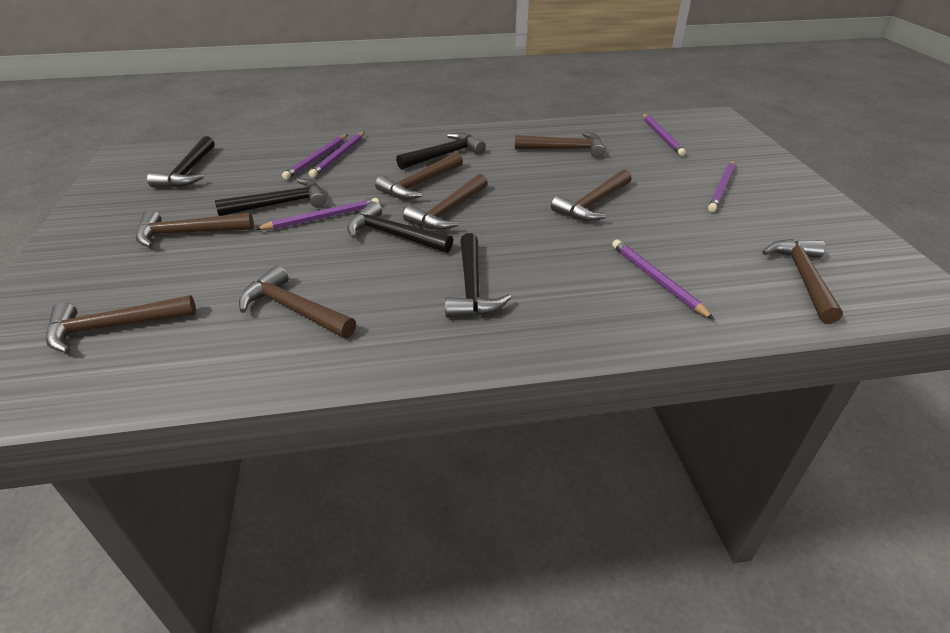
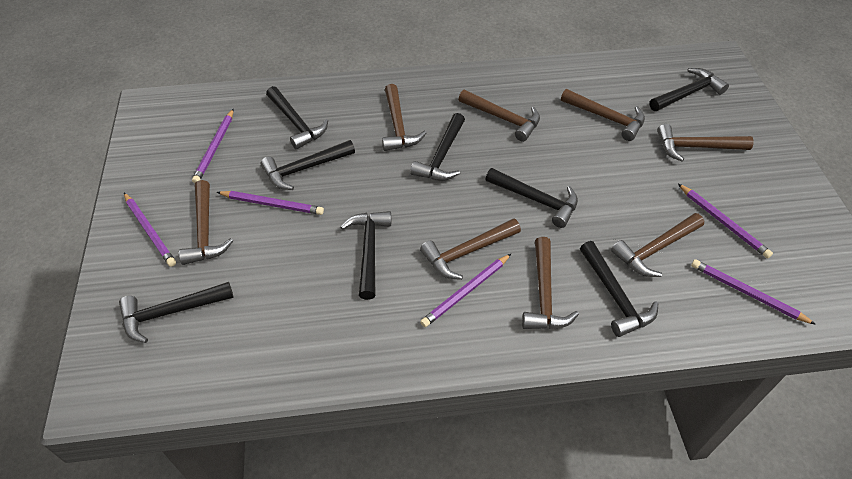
black hammer: 5 -> 8

